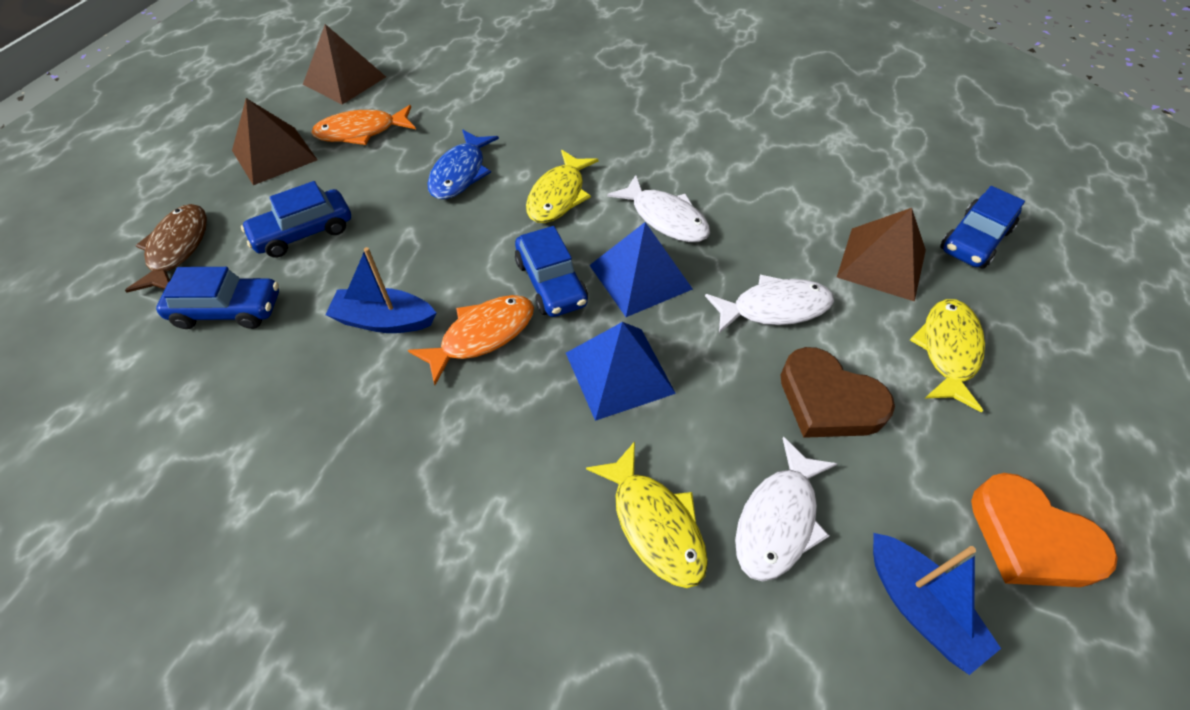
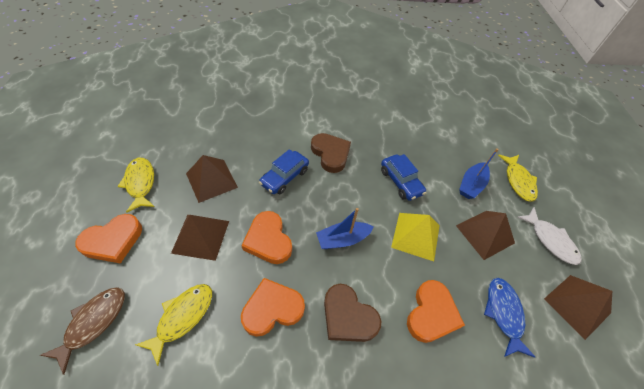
blue car: 4 -> 2
blue pyramid: 2 -> 0
brown heart: 1 -> 2
brown pyramid: 3 -> 4
orange fish: 2 -> 0
orange heart: 1 -> 4
white fish: 3 -> 1
yellow pyramid: 0 -> 1

